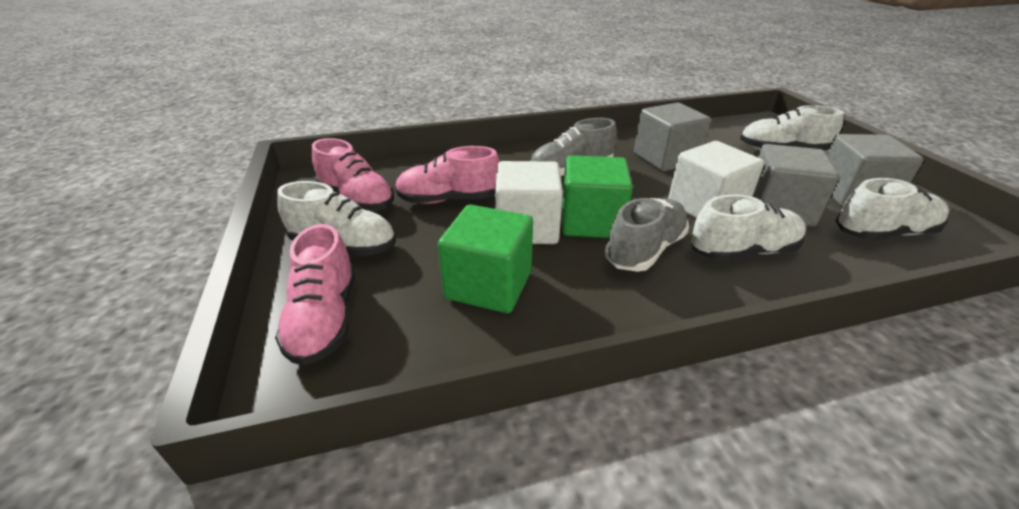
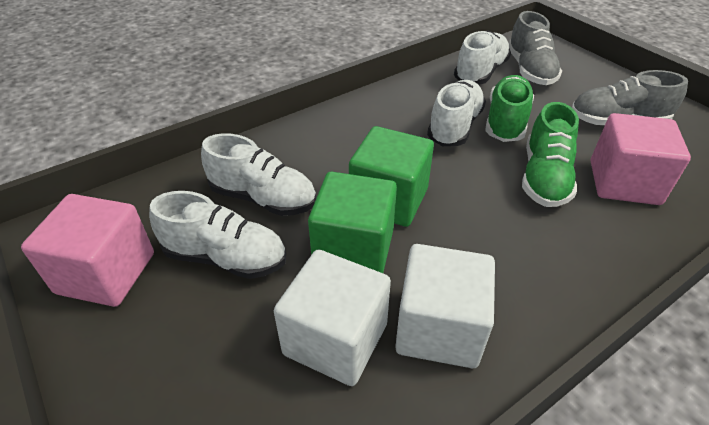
green shoe: 0 -> 2
grey cube: 3 -> 0
pink cube: 0 -> 2
pink shoe: 3 -> 0

